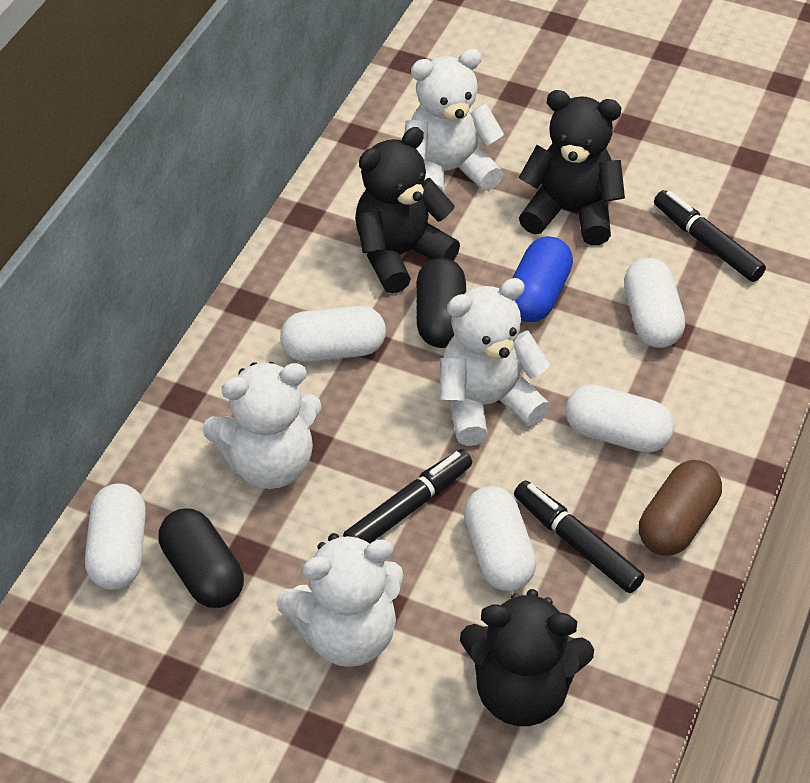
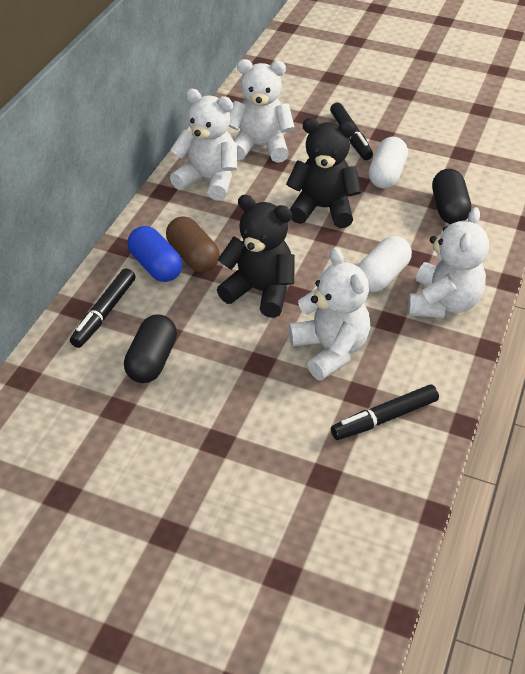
black teddy bear: 3 -> 2
white capsule: 5 -> 2

